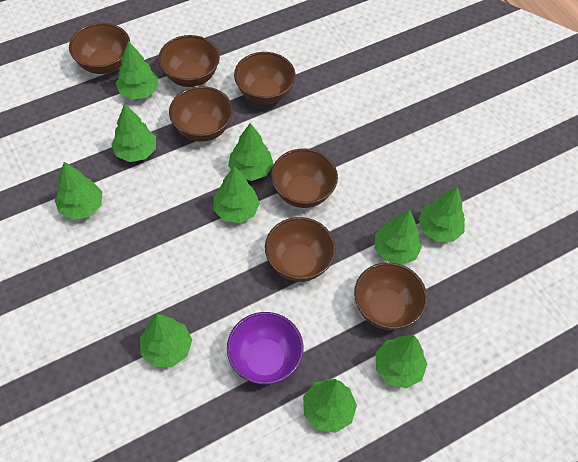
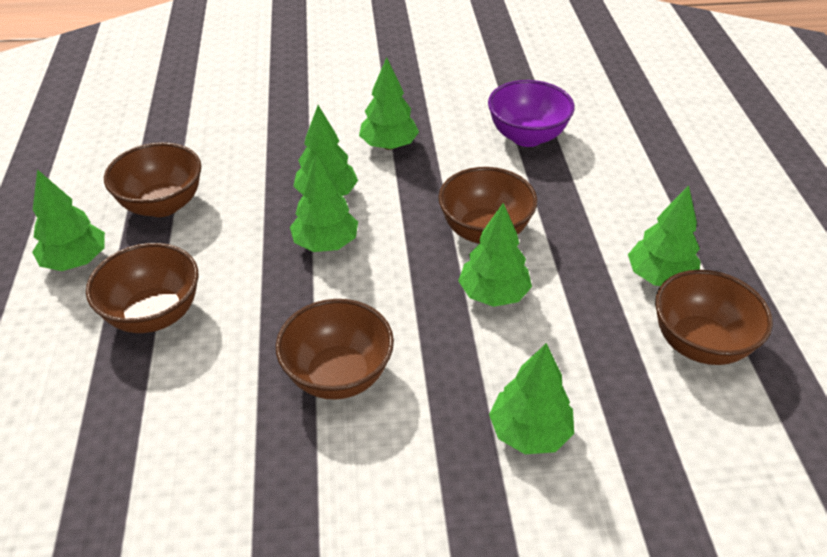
brown bowl: 7 -> 5
green tree: 10 -> 7

